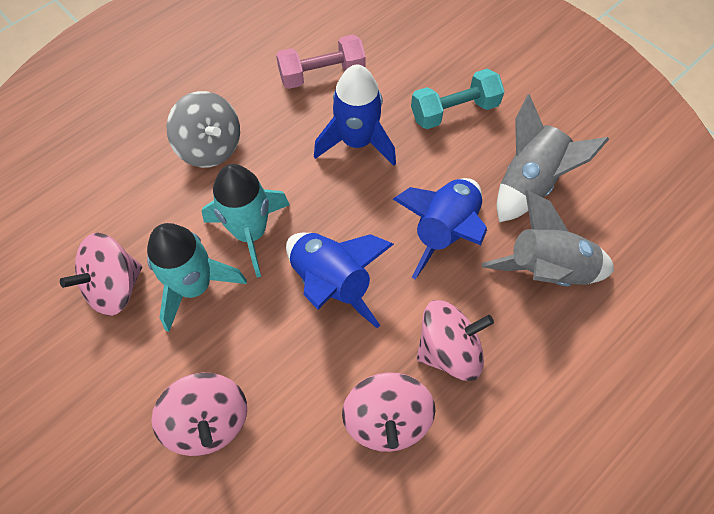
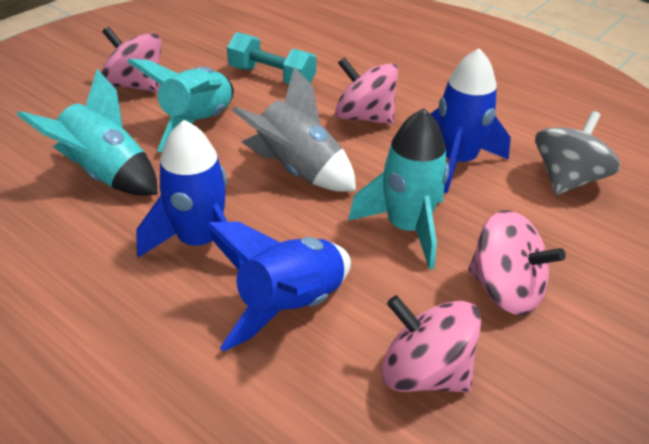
grey rocket: 2 -> 1
pink dumbbell: 1 -> 0
turquoise rocket: 2 -> 3

